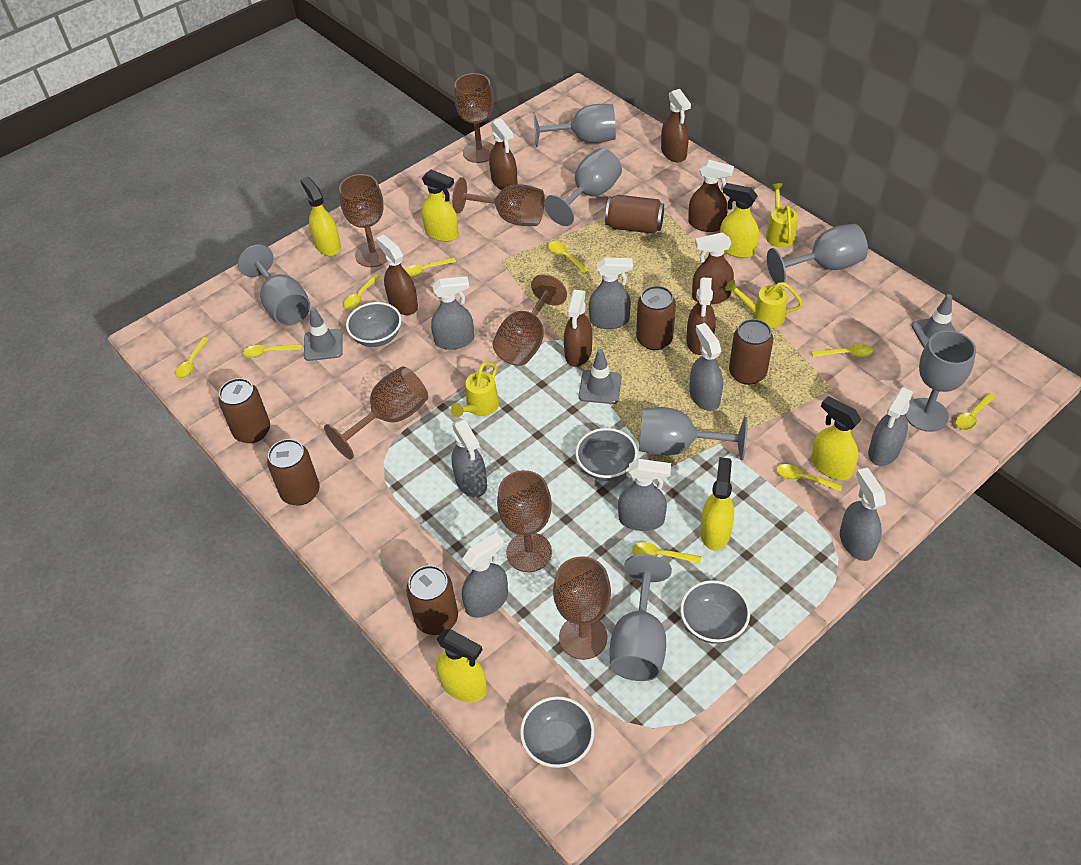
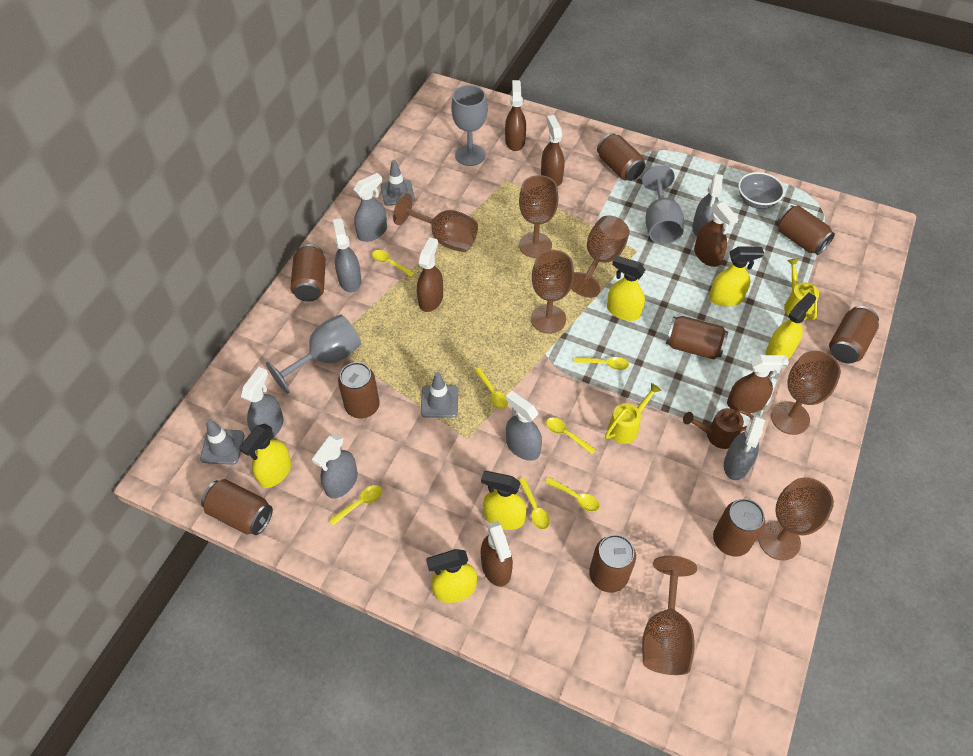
brown can: 6 -> 9
brown spray bottle: 7 -> 6
brown watering can: 0 -> 1
grey bowl: 4 -> 1
grey goblet: 7 -> 3
grey spray bottle: 8 -> 7
yellow spoon: 9 -> 7
yellow watering can: 3 -> 2

